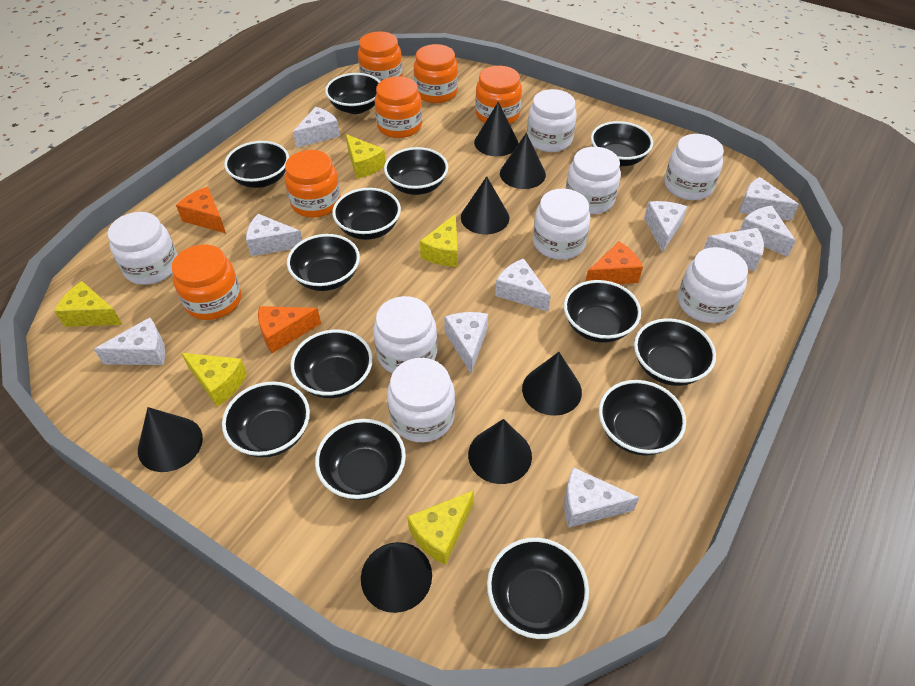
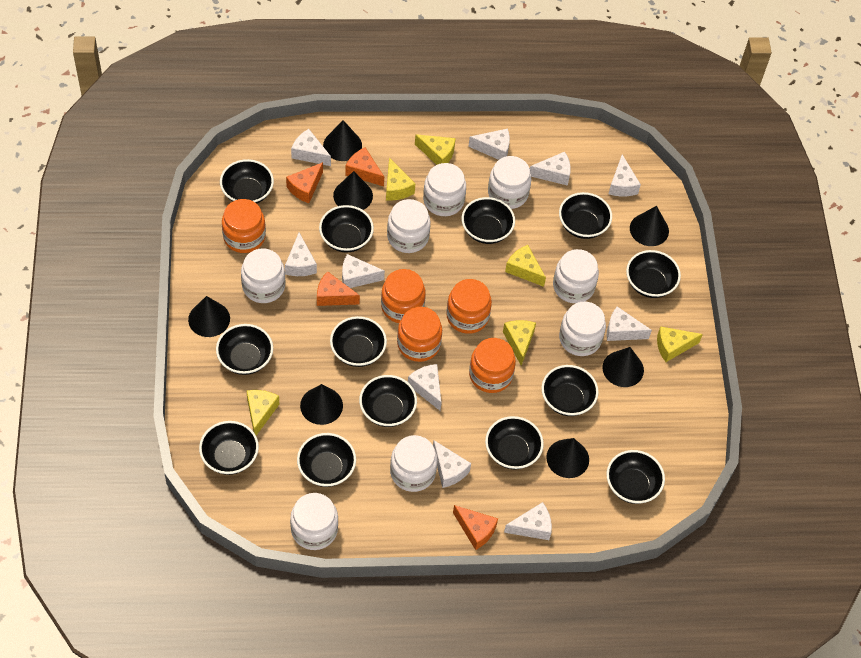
orange cheese: 3 -> 4
orange jar: 6 -> 5
yellow cheese: 5 -> 6

